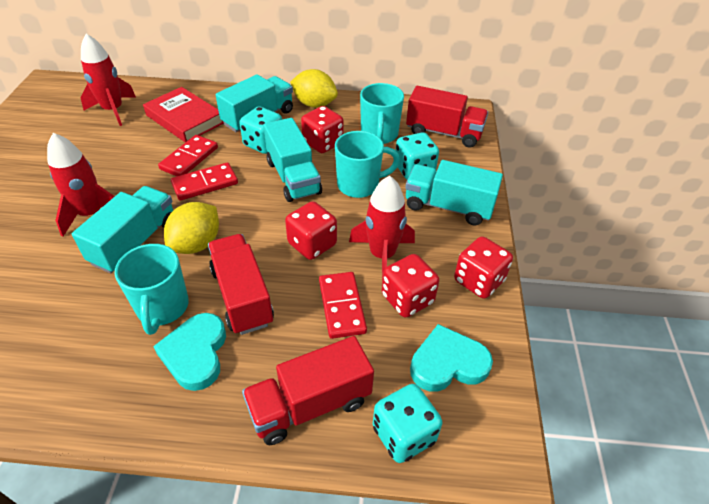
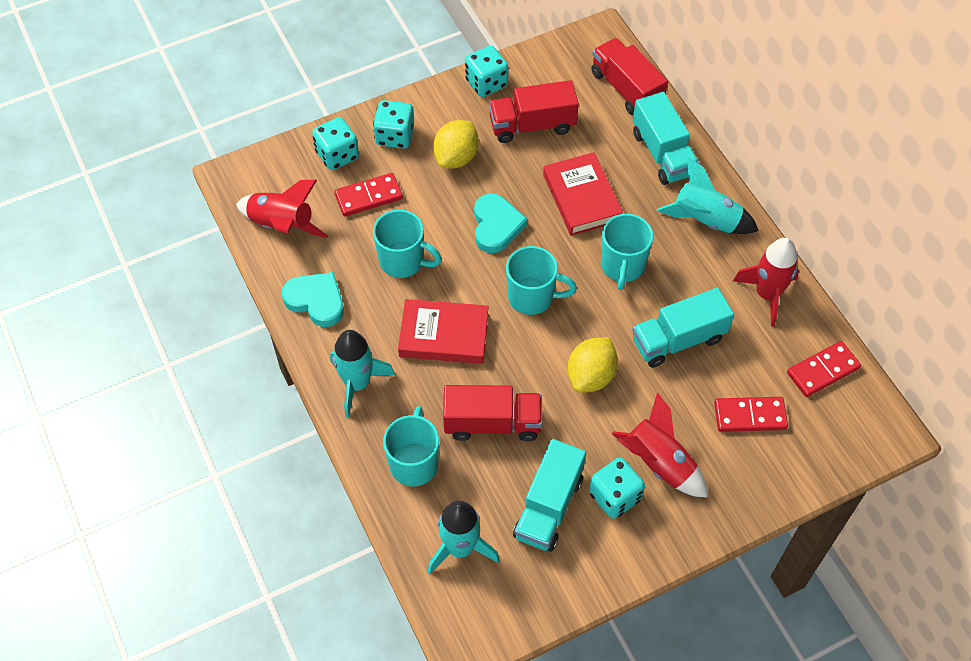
red book: 1 -> 2
red dice: 4 -> 0
turquoise dice: 3 -> 4
turquoise mug: 3 -> 4
turquoise rocket: 0 -> 3
turquoise truck: 4 -> 3

